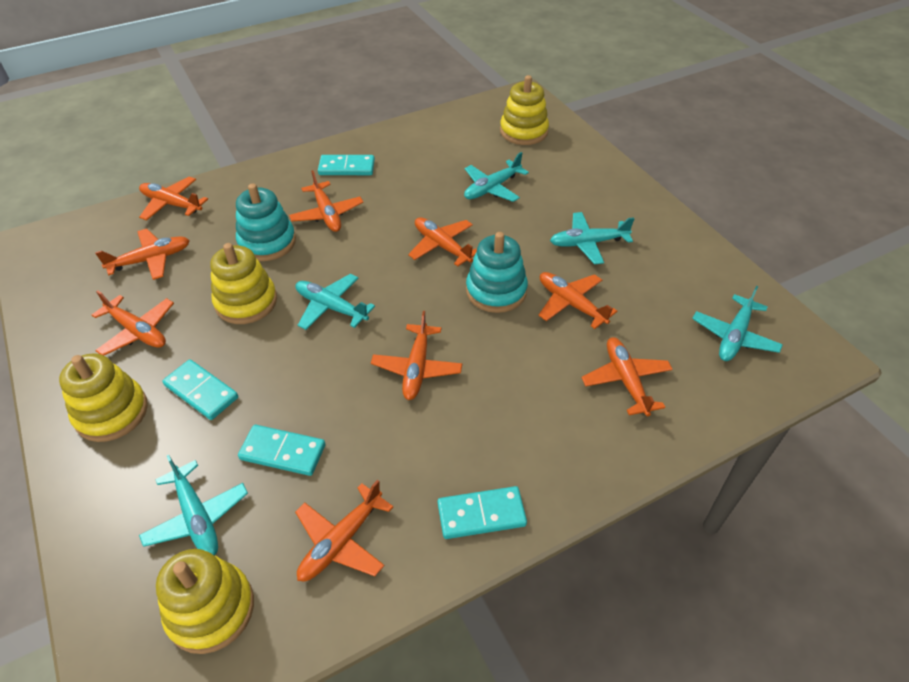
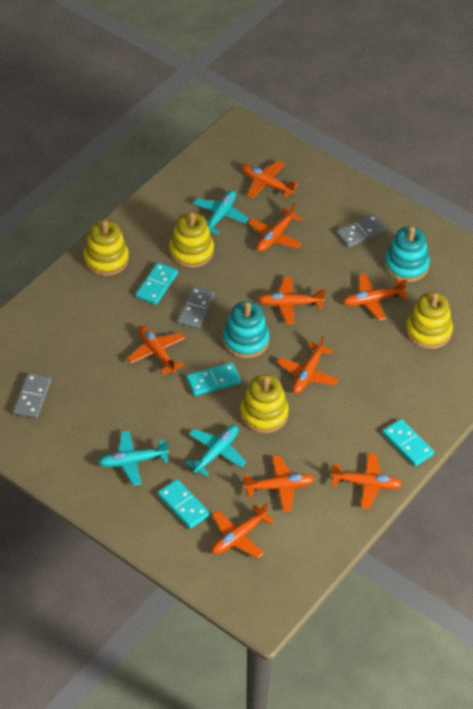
grey domino: 0 -> 3
turquoise plane: 5 -> 3

